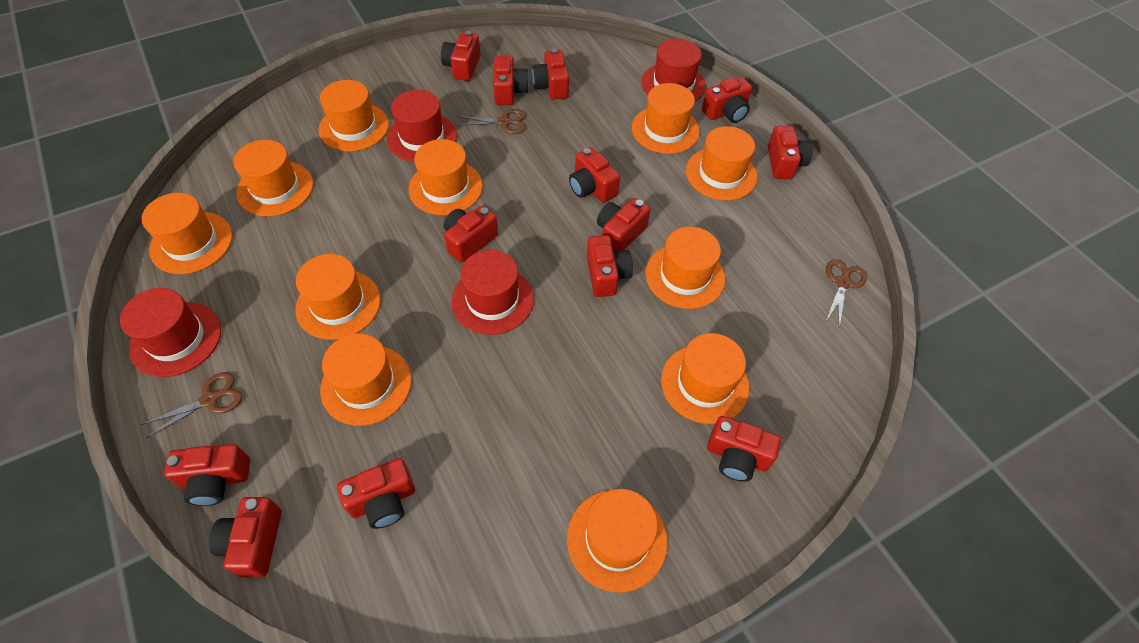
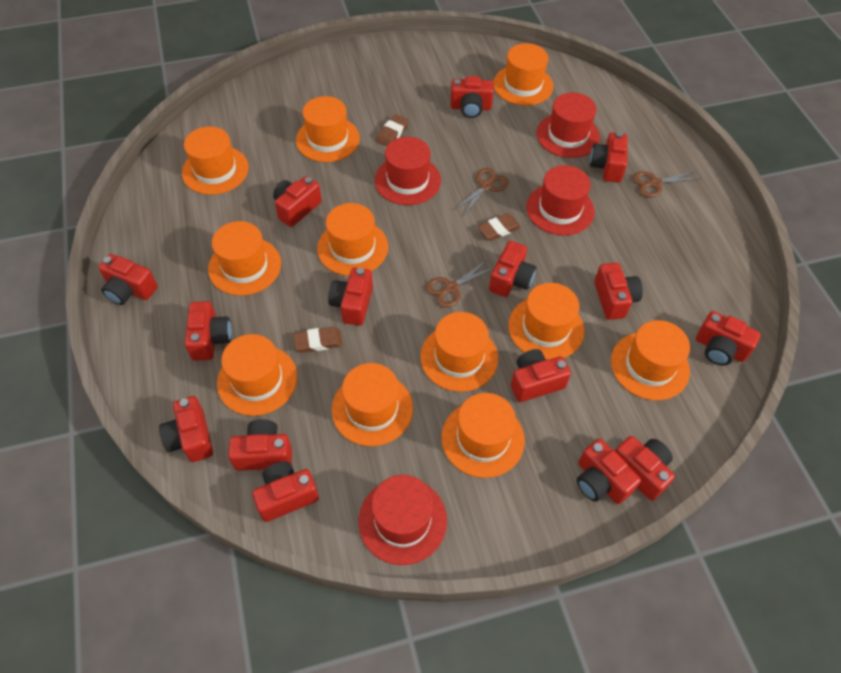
brown eraser: 0 -> 3
red camera: 13 -> 15

